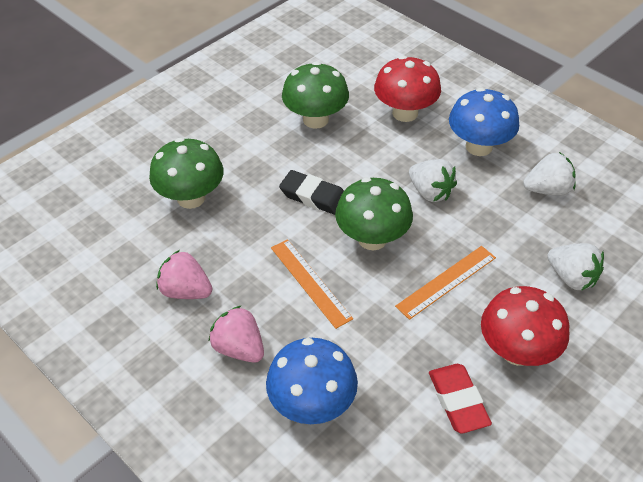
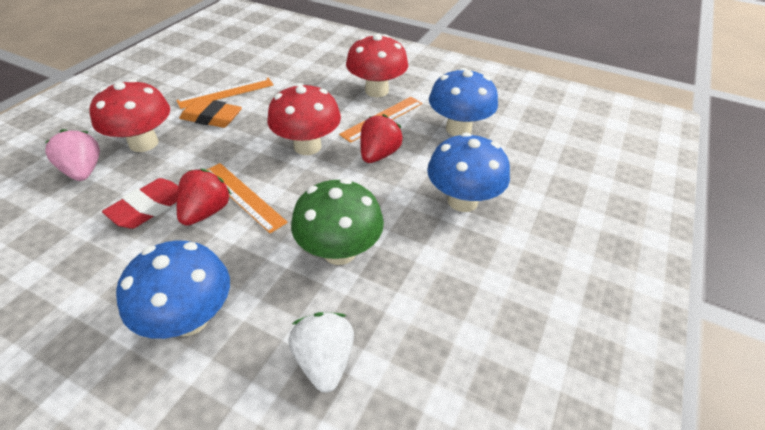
black eraser: 1 -> 0
blue mushroom: 2 -> 3
green mushroom: 3 -> 1
orange eraser: 0 -> 1
orange ruler: 2 -> 3
pink strawberry: 2 -> 1
red mushroom: 2 -> 3
red strawberry: 0 -> 2
white strawberry: 3 -> 1

